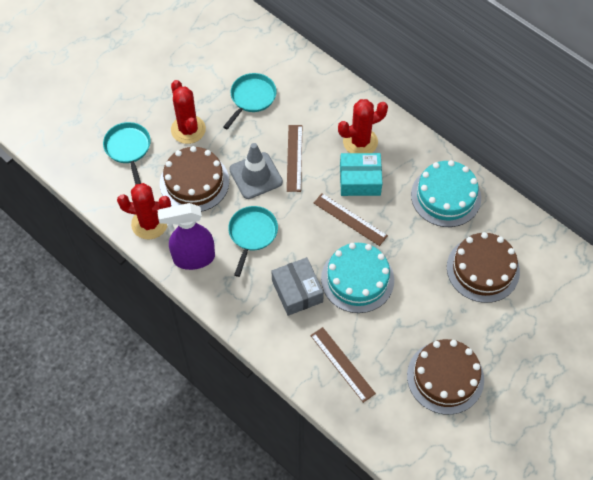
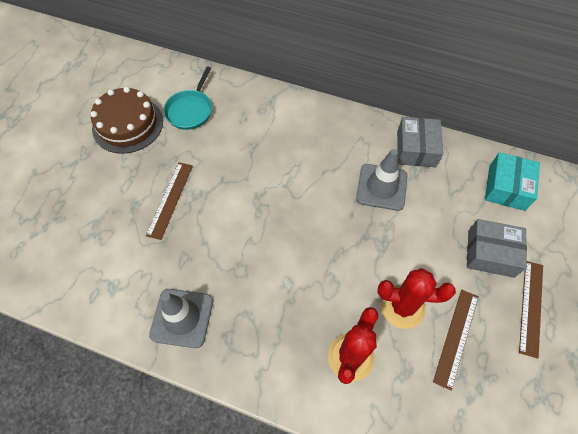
brown cake: 3 -> 1
grey box: 1 -> 2
grey traffic cone: 1 -> 2
purple spray bottle: 1 -> 0
red cactus: 3 -> 2
turquoise cake: 2 -> 0
turquoise pan: 3 -> 1

